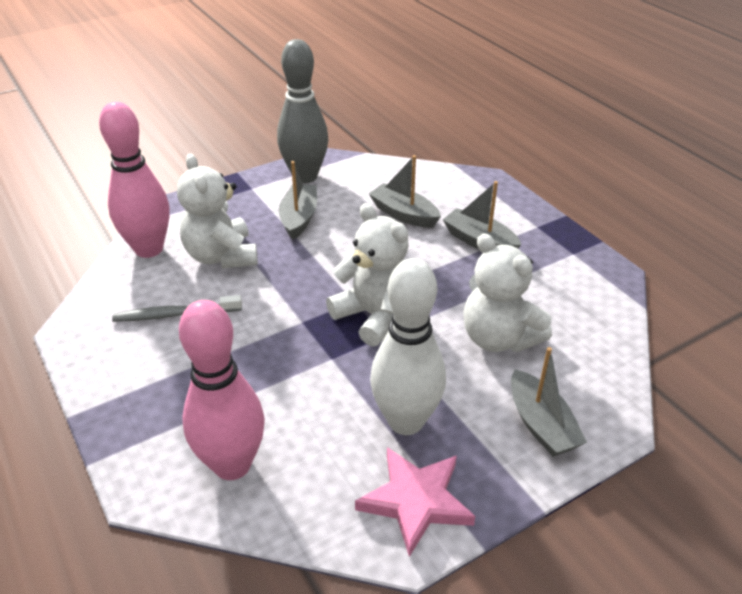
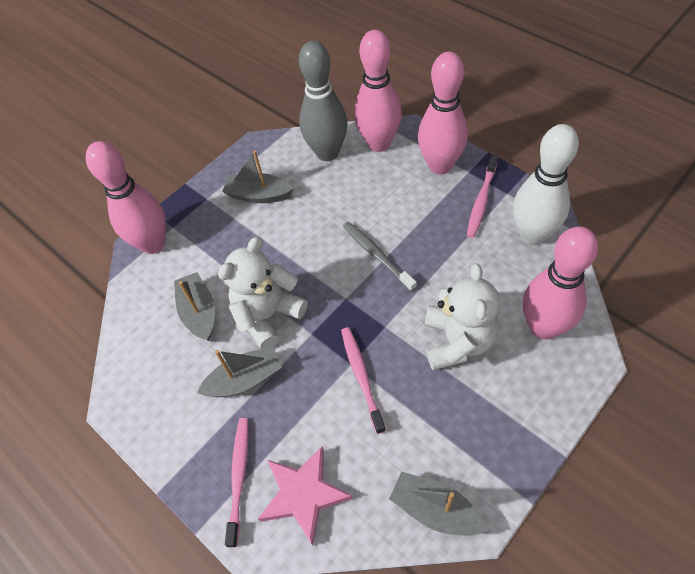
pink bowling pin: 2 -> 4
pink toothbrush: 0 -> 3
white teddy bear: 3 -> 2

